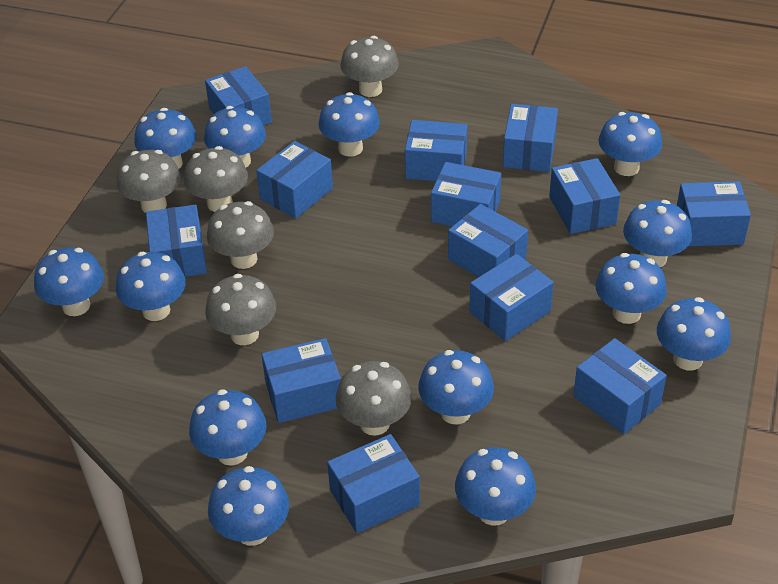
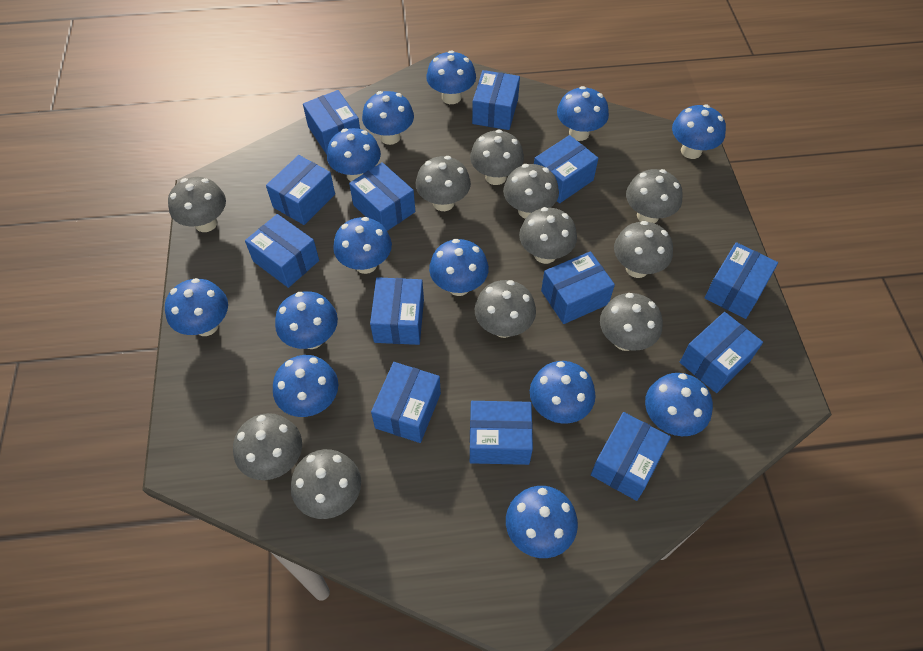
grey mushroom: 6 -> 11

